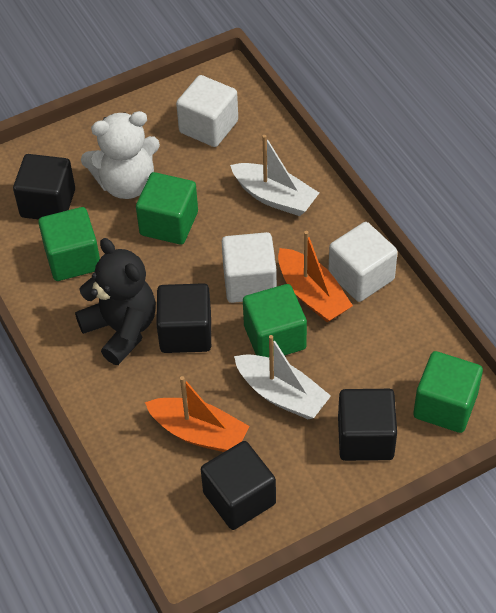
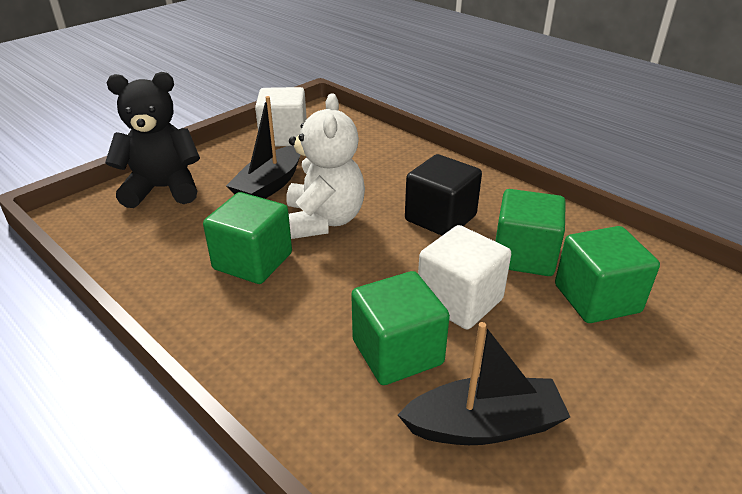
black boat: 0 -> 2
black cube: 4 -> 1
orange boat: 2 -> 0
white boat: 2 -> 0
white cube: 3 -> 2

